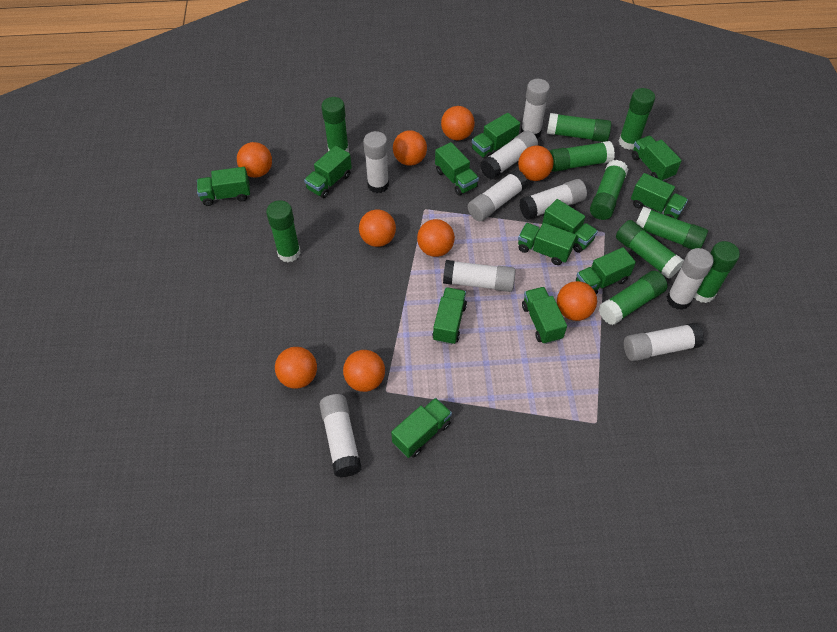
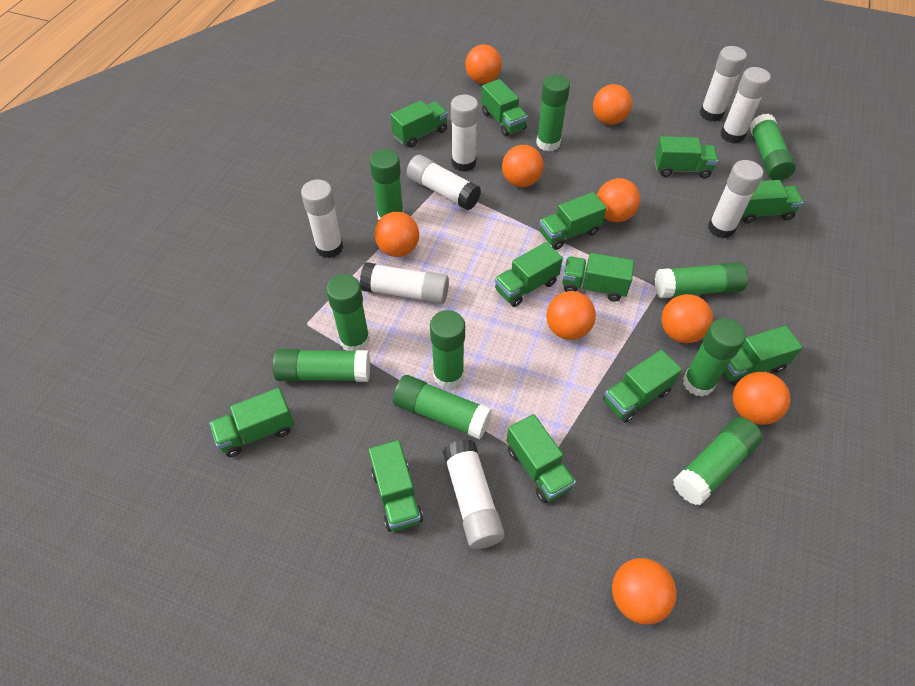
white glue stick: 9 -> 8

